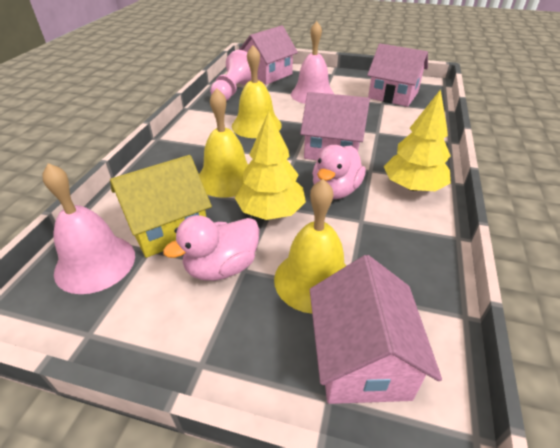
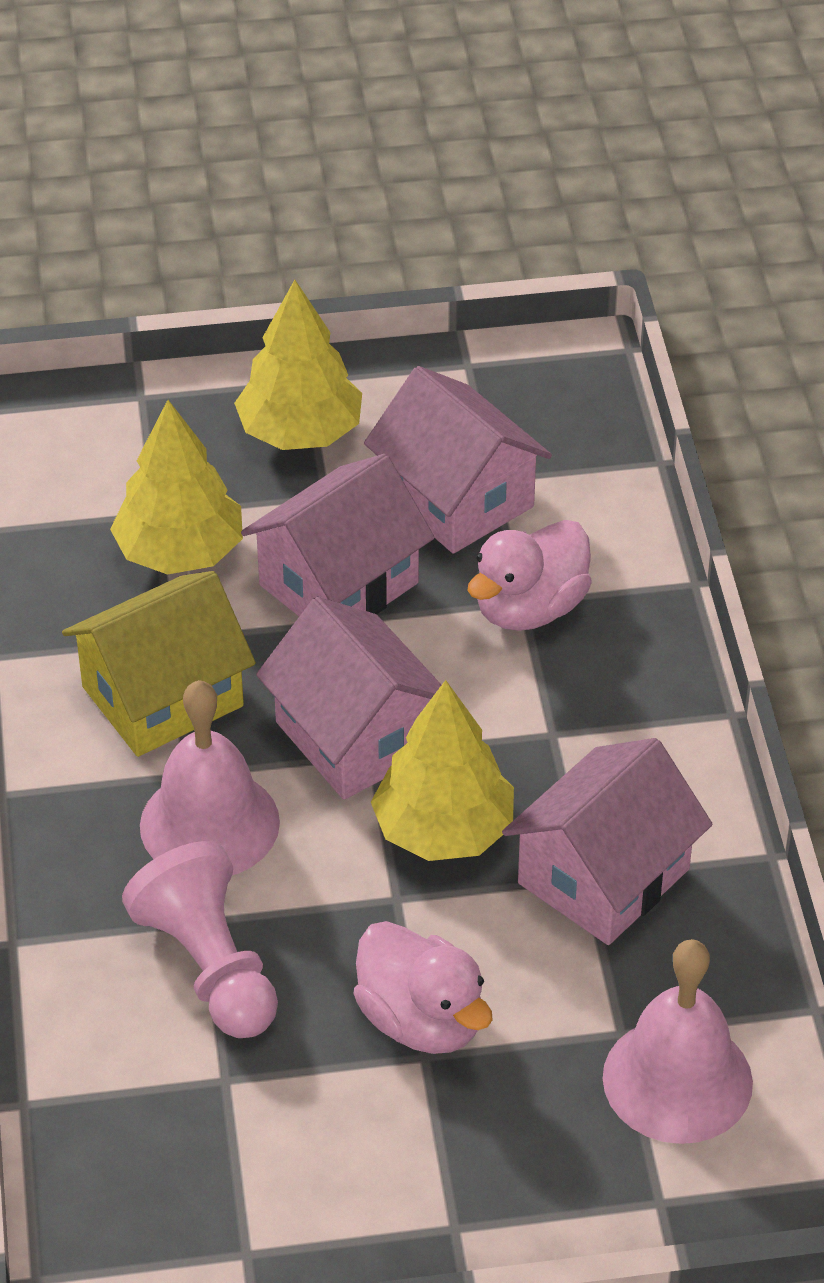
yellow bell: 3 -> 0
yellow tree: 2 -> 3

